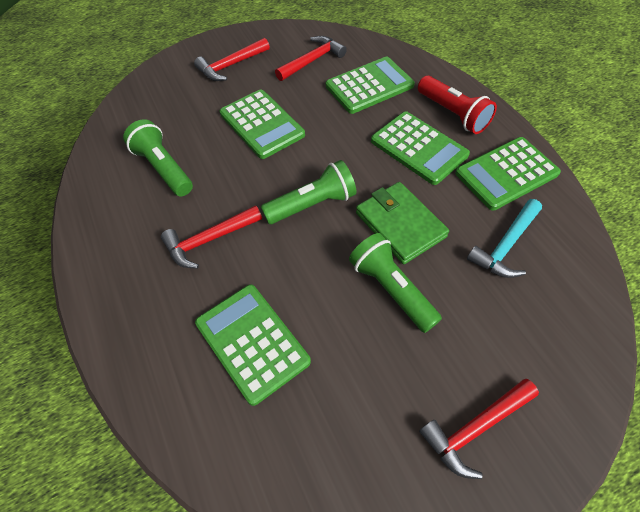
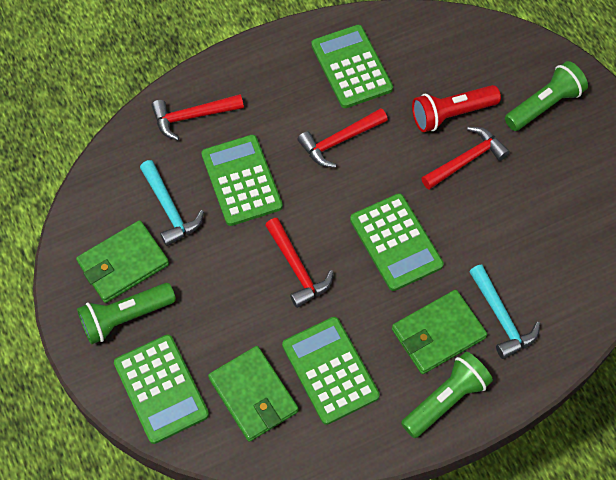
green wallet: 1 -> 3
turquoise hammer: 1 -> 2

